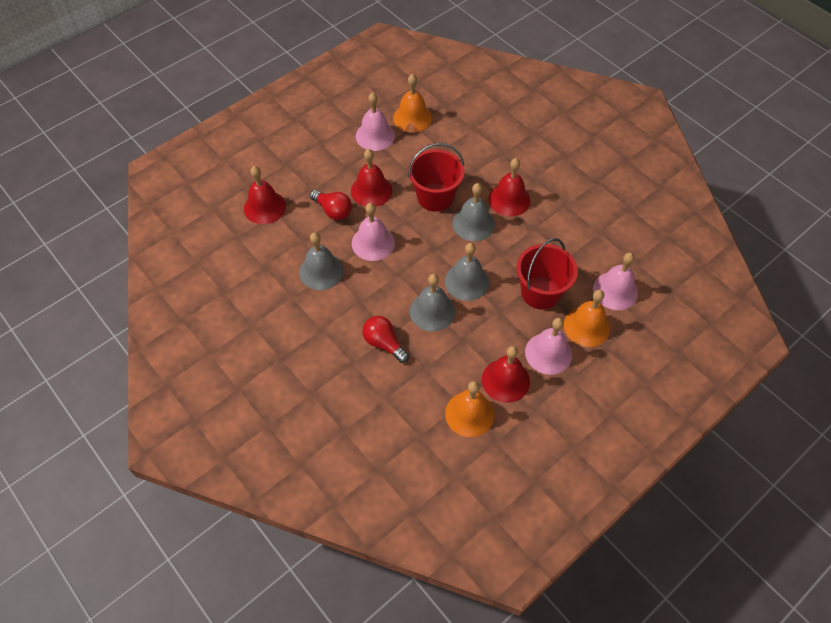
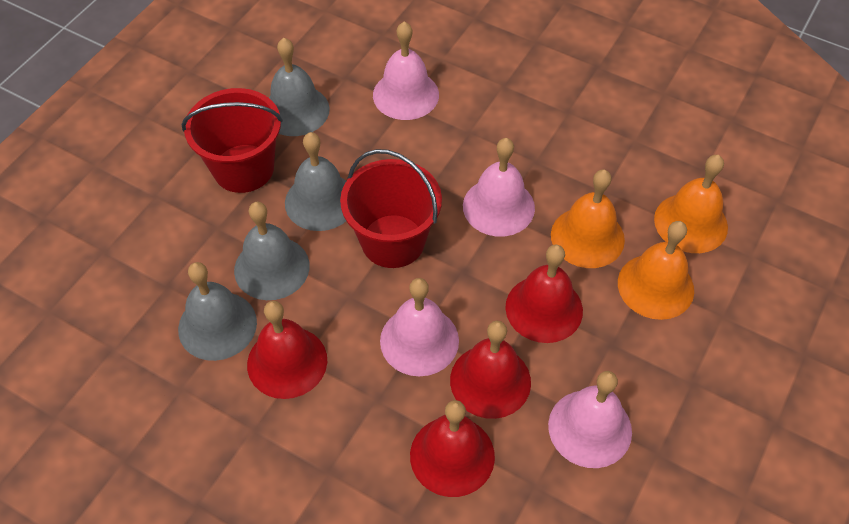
red light bulb: 2 -> 0

